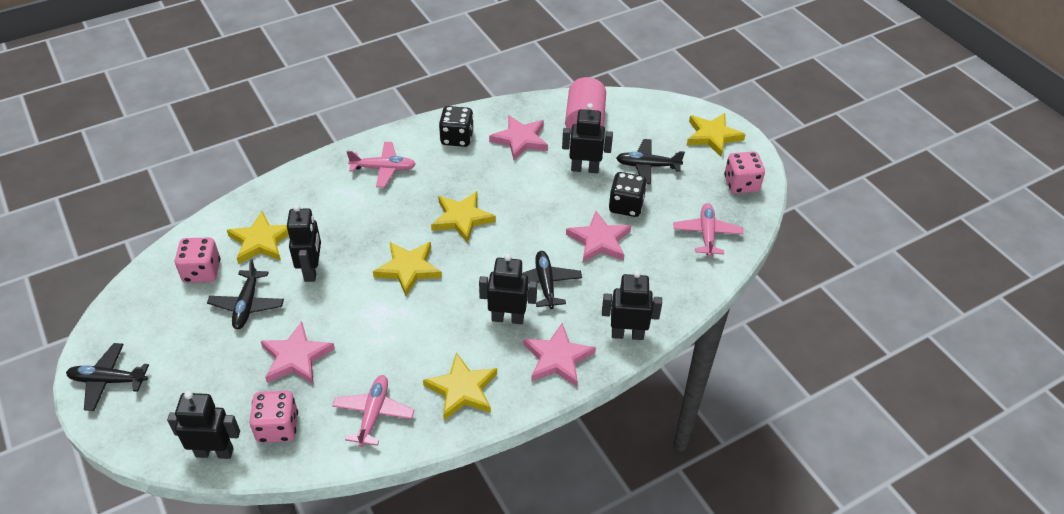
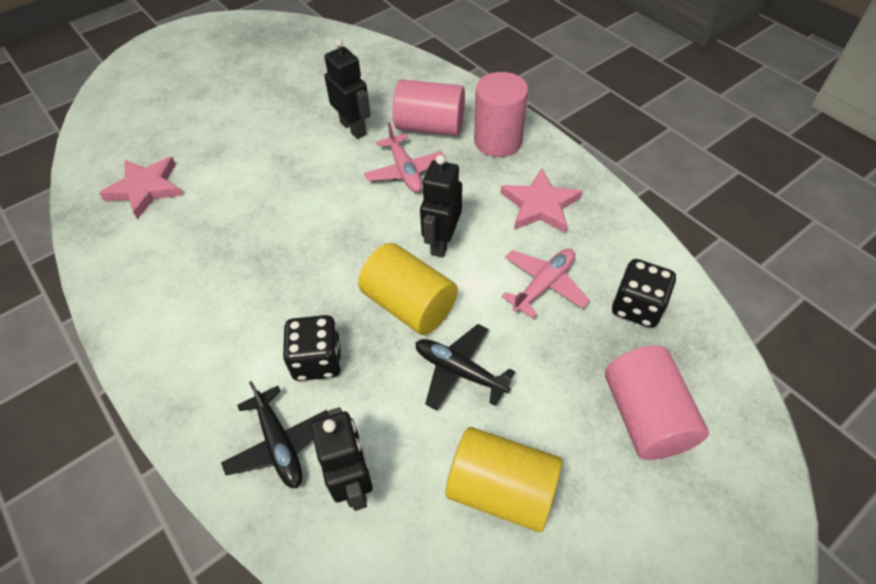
black plane: 4 -> 2
black robot: 5 -> 3
pink cylinder: 1 -> 3
pink dice: 3 -> 0
pink plane: 3 -> 2
pink star: 4 -> 2
yellow cylinder: 0 -> 2
yellow star: 5 -> 0

